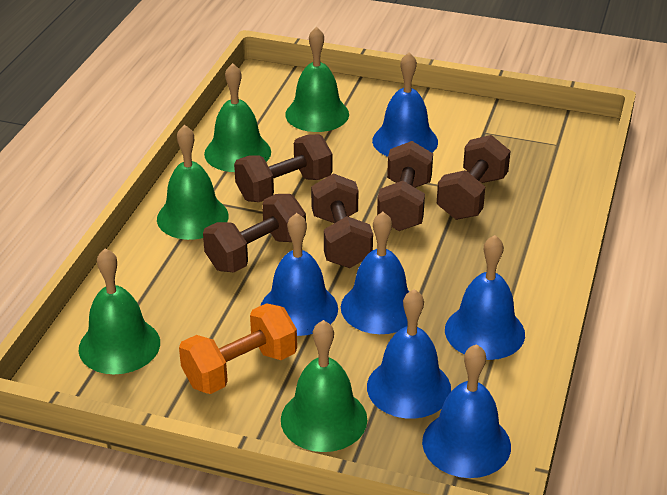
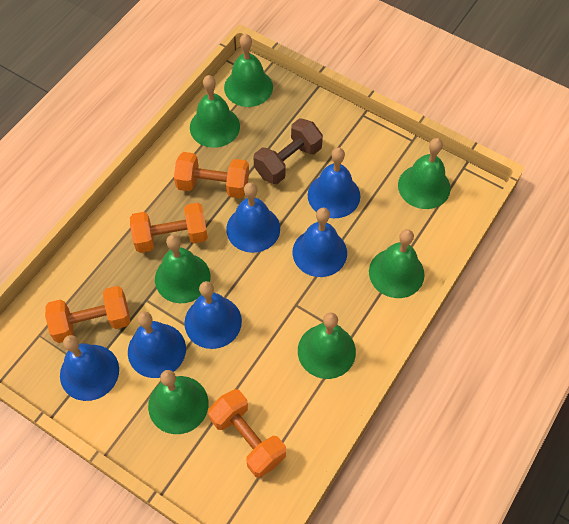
brown dumbbell: 5 -> 1
green bell: 5 -> 7
orange dumbbell: 1 -> 4

